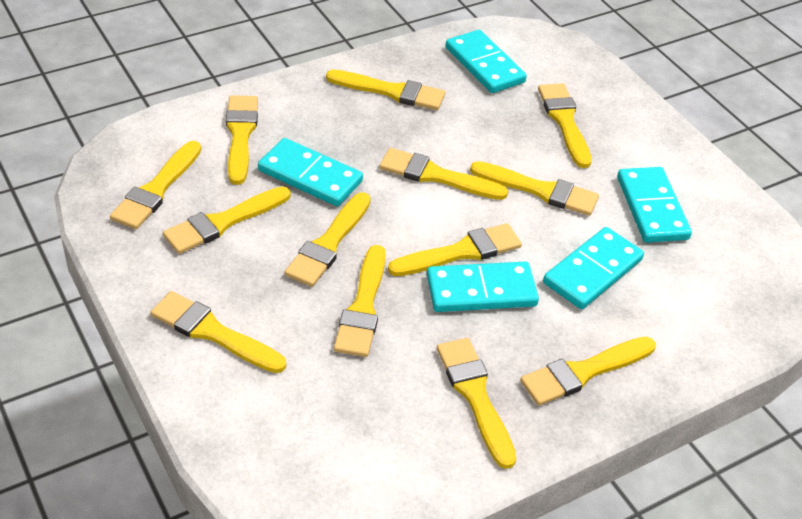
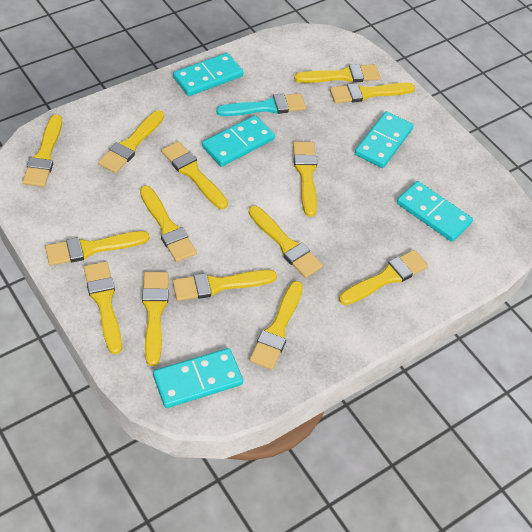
turquoise brush: 0 -> 1
yellow brush: 13 -> 14

